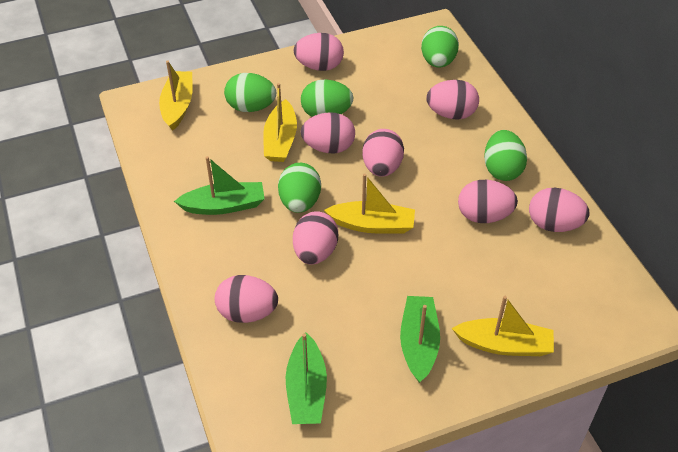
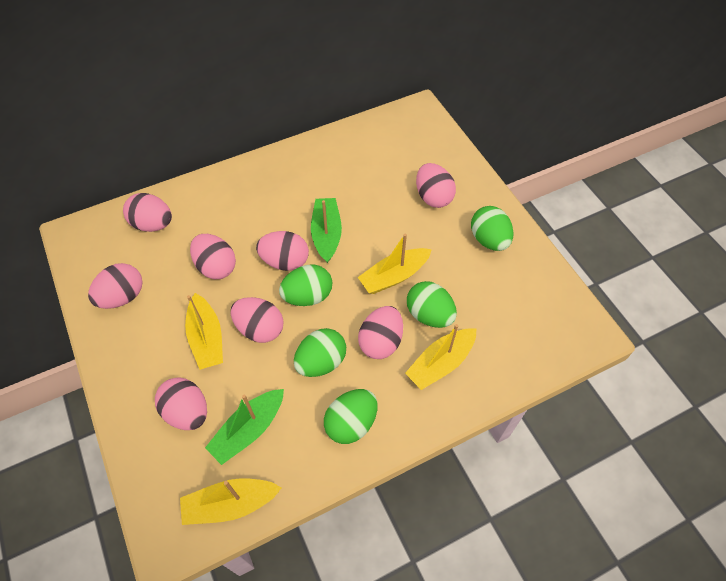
green boat: 3 -> 2

